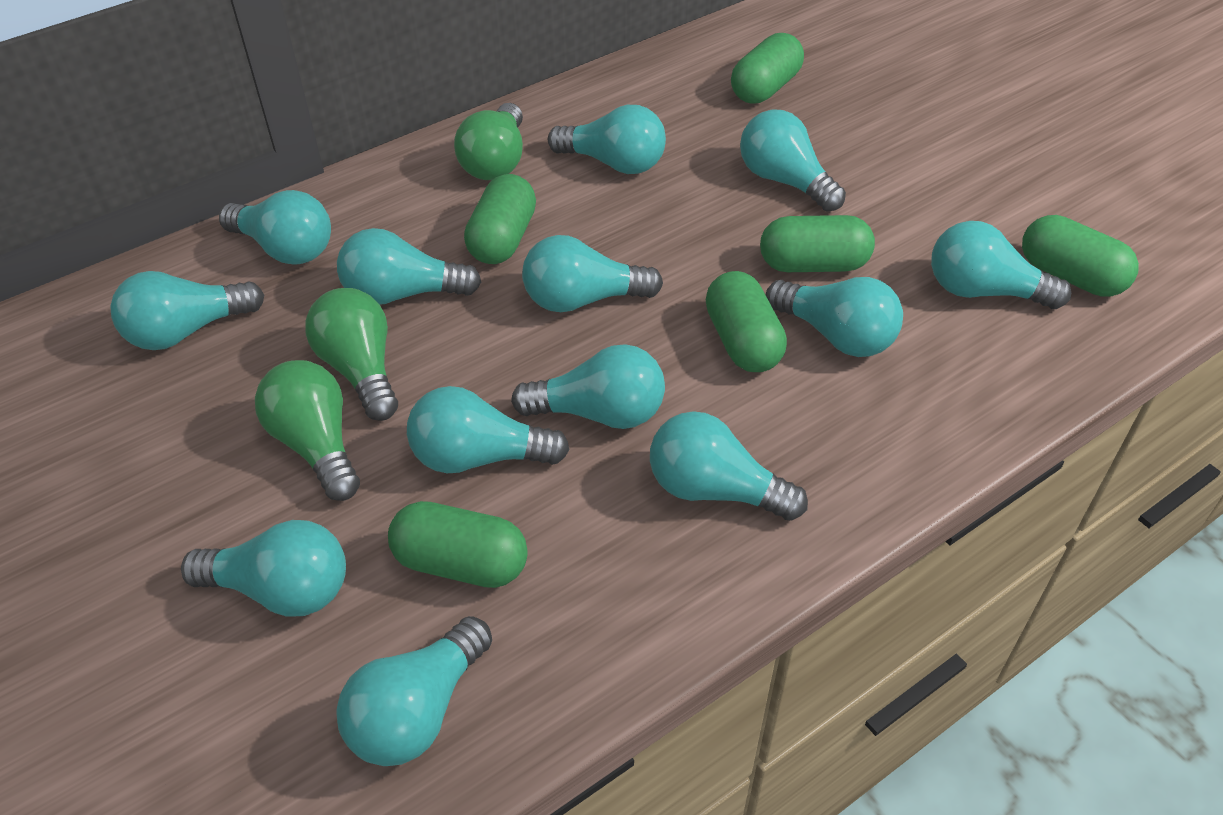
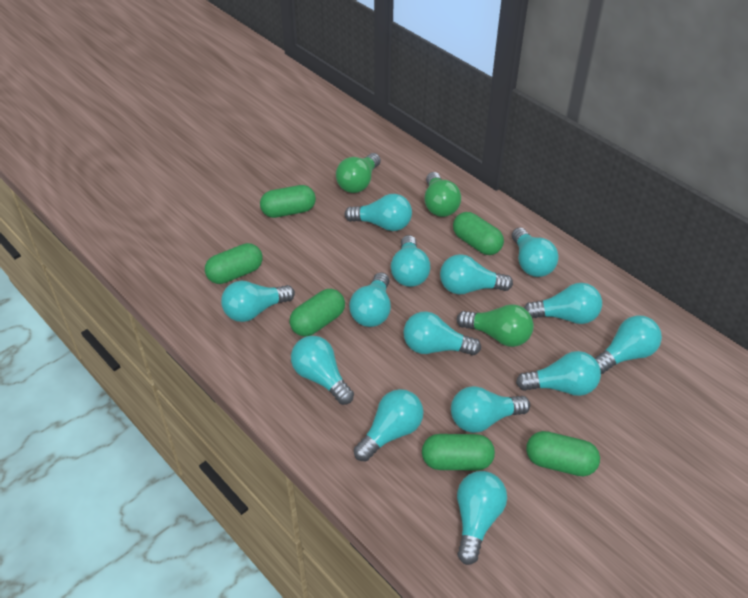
turquoise light bulb: 13 -> 14

